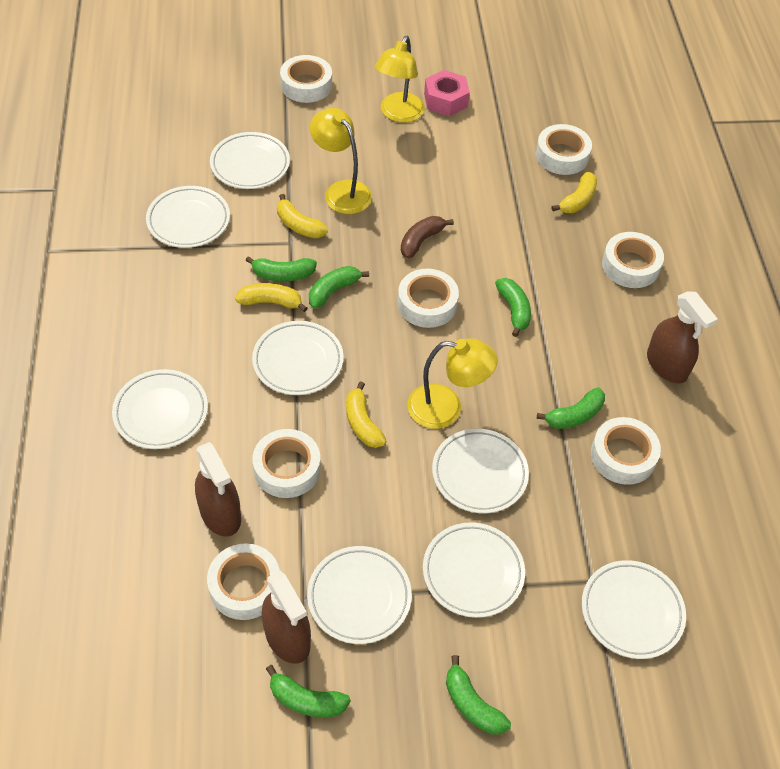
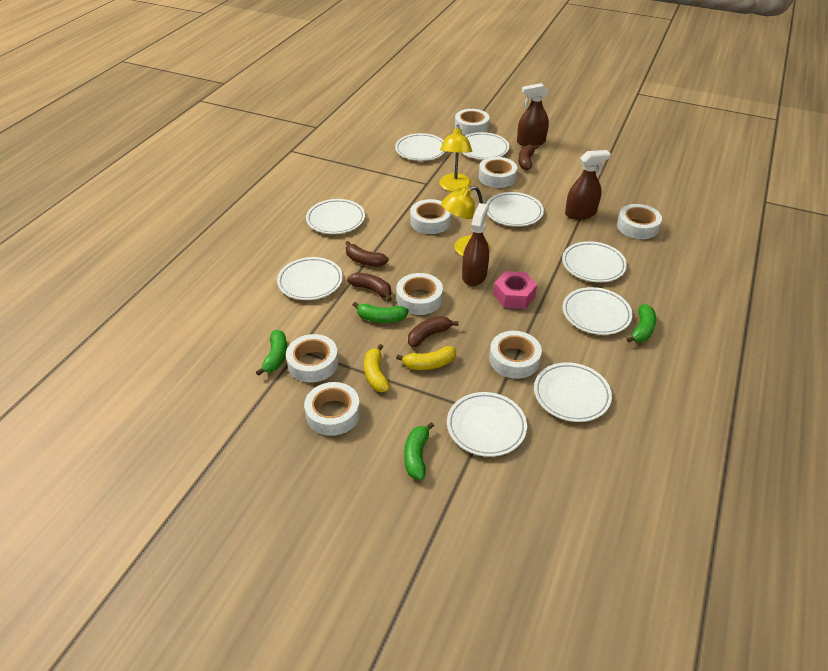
brown banana: 1 -> 4
green banana: 6 -> 4
white plate: 8 -> 9
white tape: 7 -> 8
yellow banana: 4 -> 2
yellow lamp: 3 -> 2

